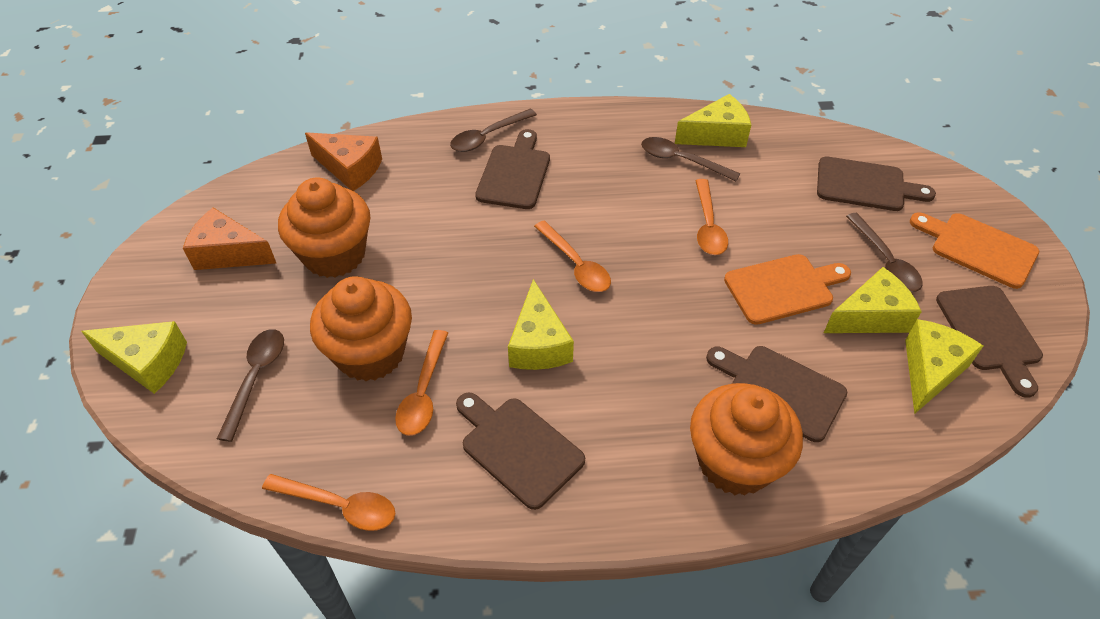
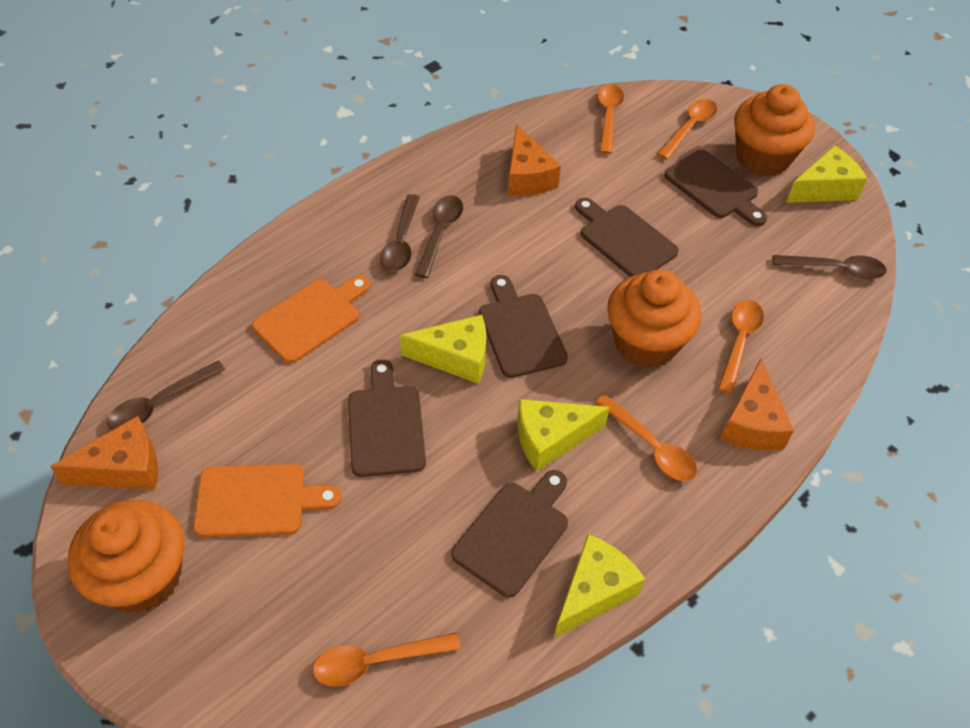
orange cheese: 2 -> 3
orange spoon: 4 -> 5
yellow cheese: 5 -> 4

